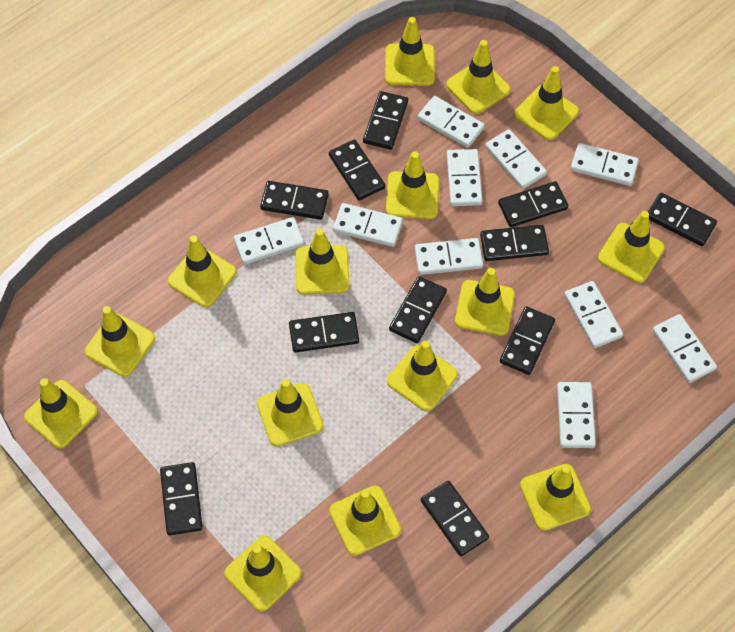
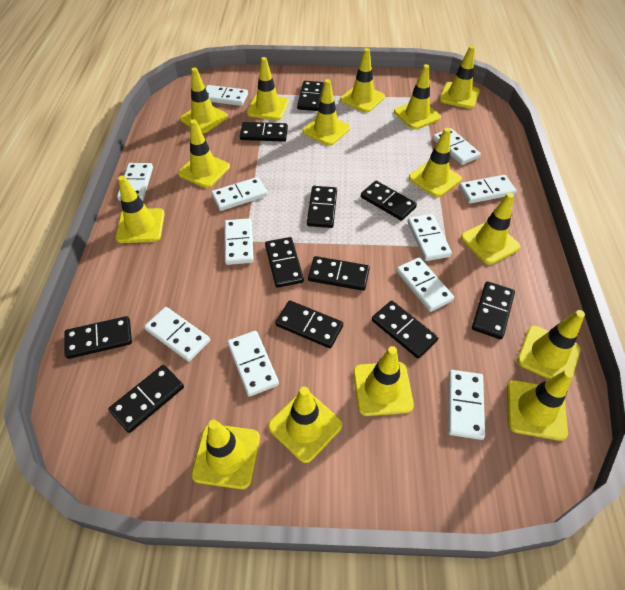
white domino: 10 -> 11

